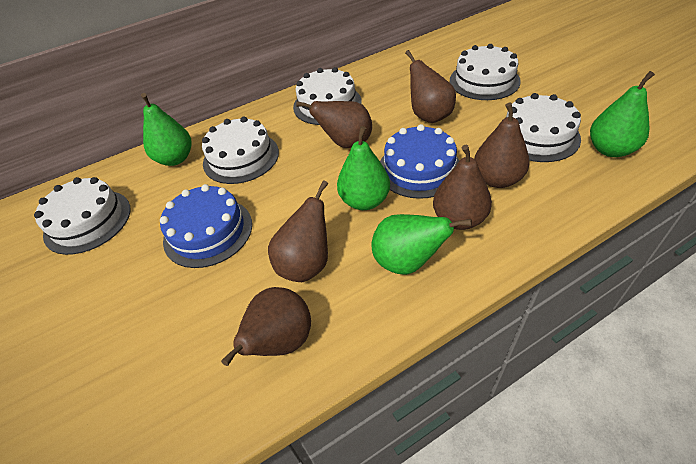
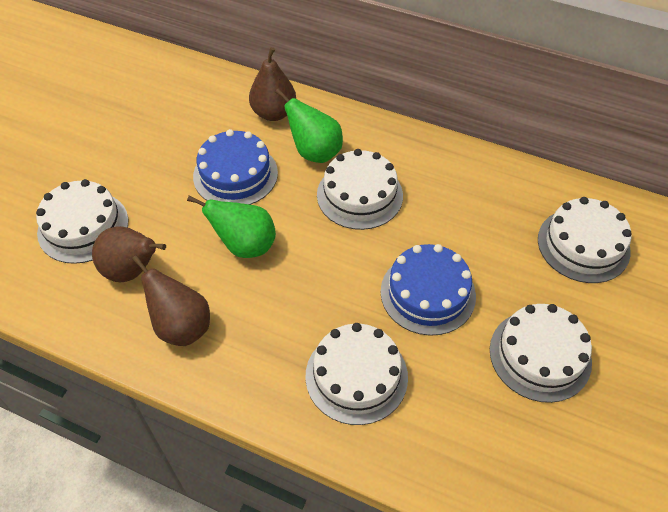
brown pear: 6 -> 3
green pear: 4 -> 2

